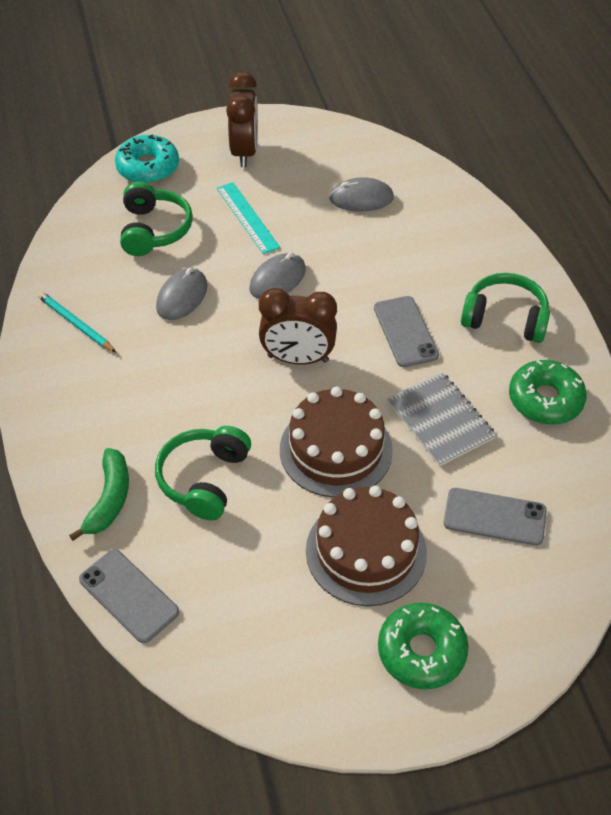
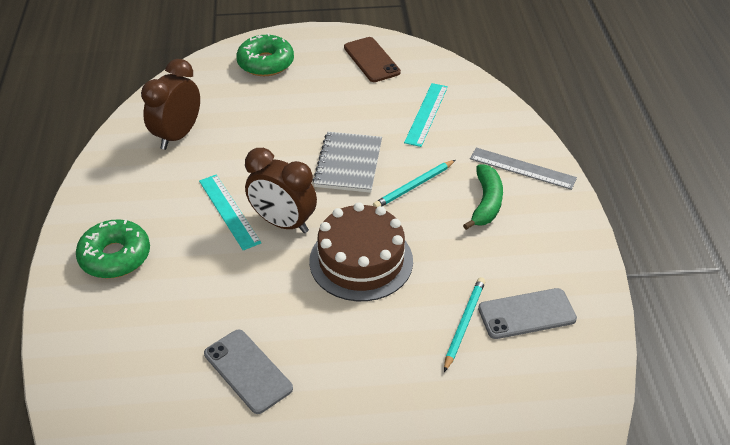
brown cake: 2 -> 1
brown phone: 0 -> 1
green headphones: 3 -> 0
grey mouse: 3 -> 0
grey phone: 3 -> 2
grey ruler: 0 -> 1
turquoise donut: 1 -> 0
turquoise pencil: 1 -> 2
turquoise ruler: 1 -> 2

